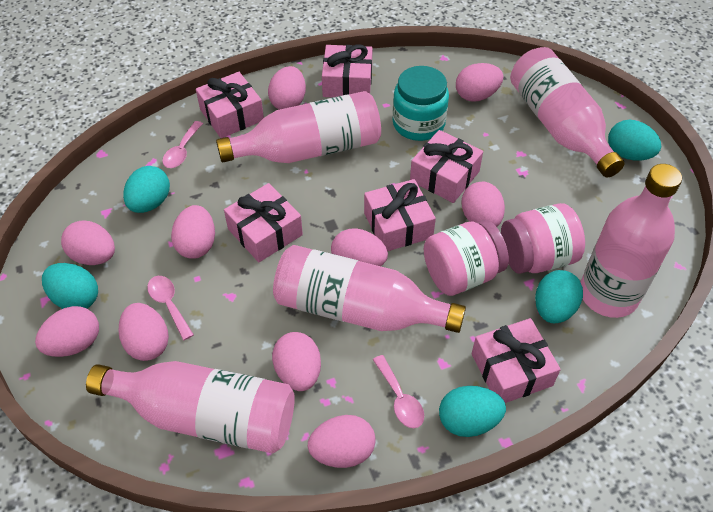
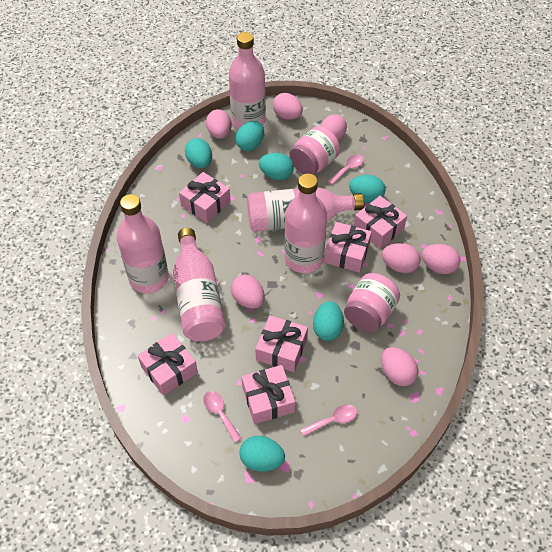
pink egg: 10 -> 7
turquoise egg: 5 -> 6
turquoise jar: 1 -> 0

